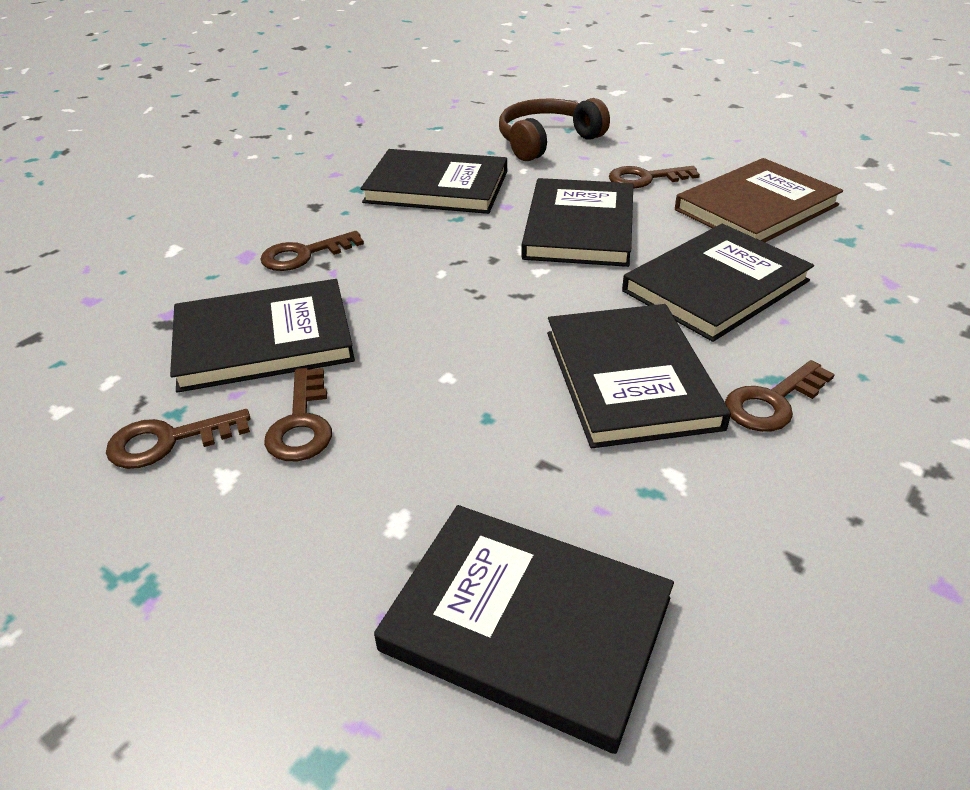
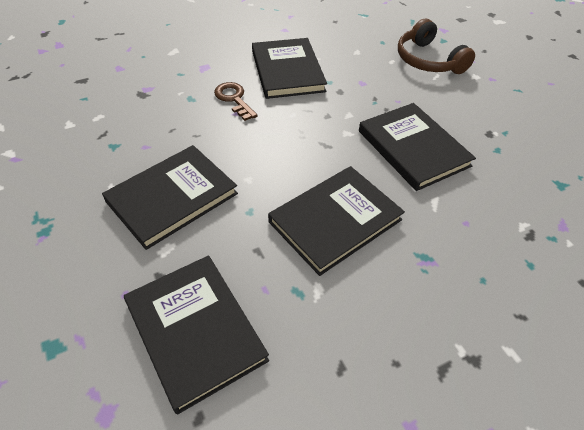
black book: 6 -> 5
brown book: 1 -> 0
brown key: 5 -> 1

